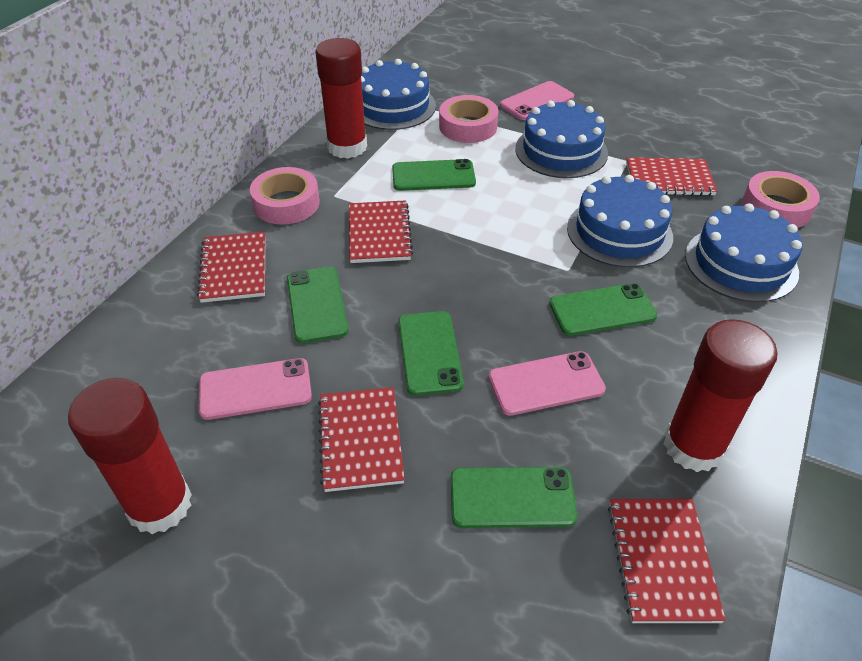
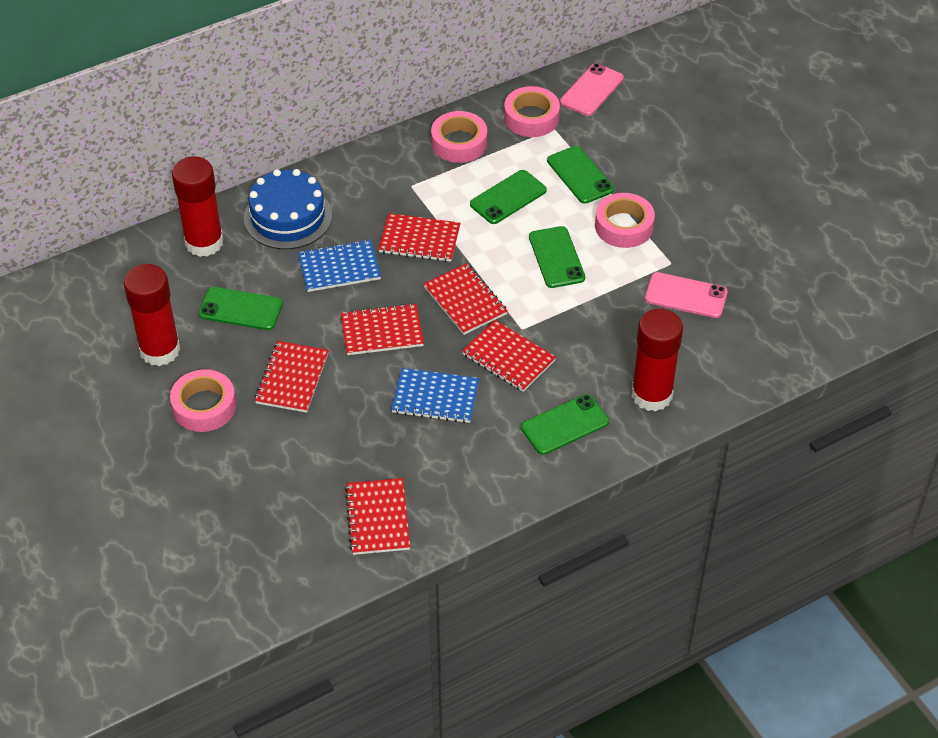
blue cake: 4 -> 1
blue notebook: 0 -> 2
pink phone: 3 -> 2
pink tape: 3 -> 4
red notebook: 5 -> 6

